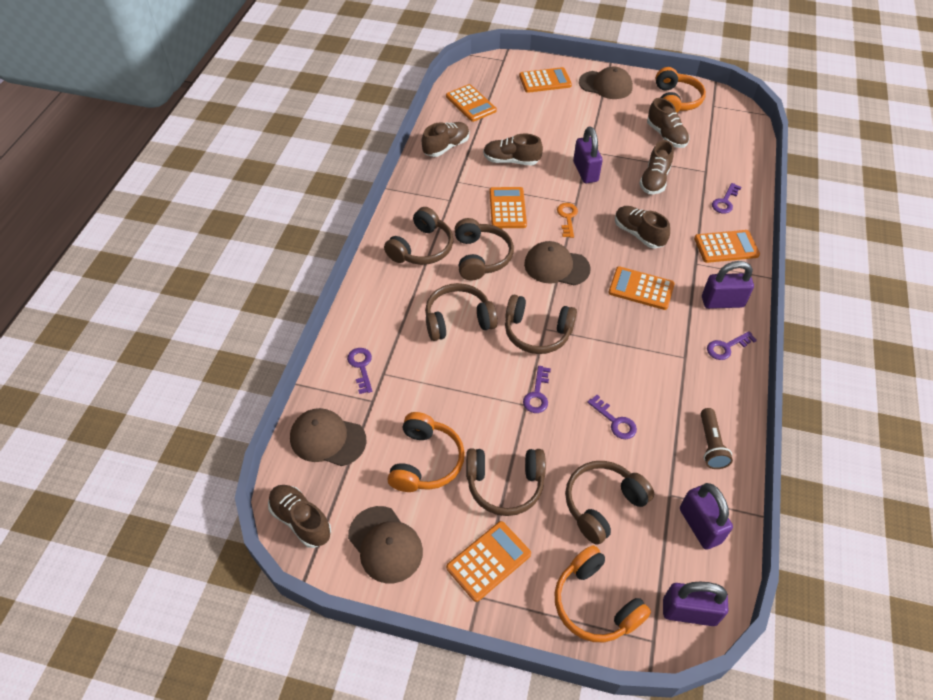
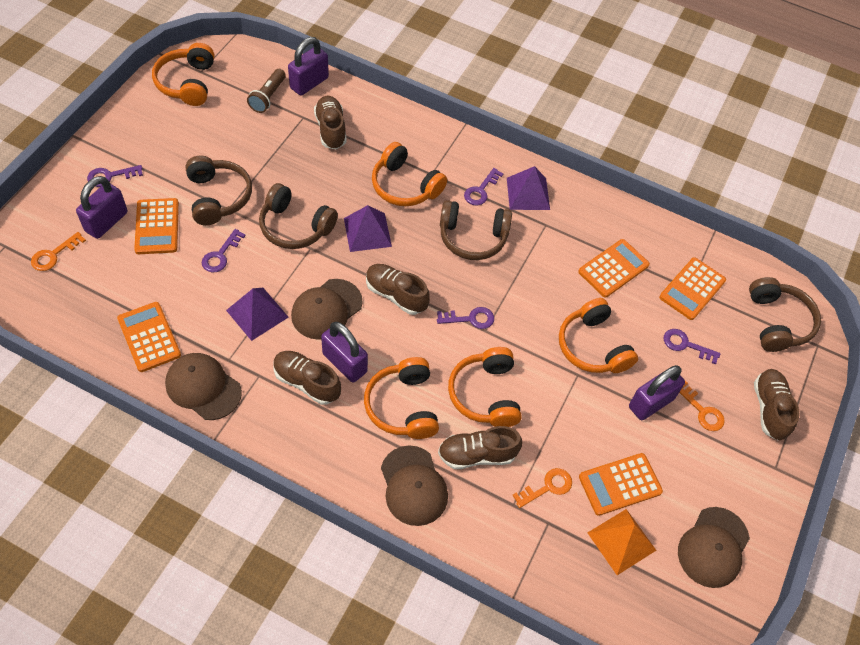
brown headphones: 6 -> 4
brown shoe: 6 -> 5
orange calculator: 6 -> 5
orange headphones: 3 -> 5
orange key: 1 -> 3
orange pyramid: 0 -> 1
purple pyramid: 0 -> 3

